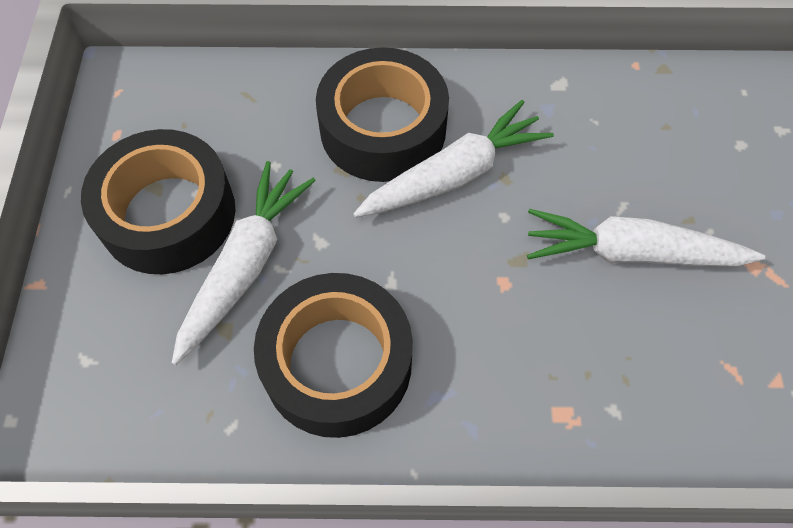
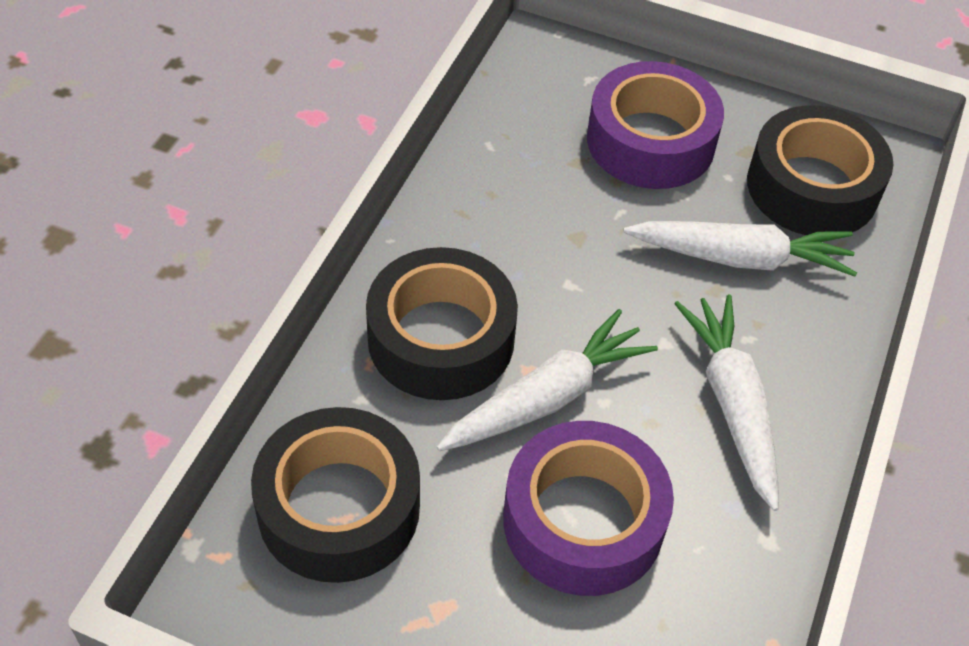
purple tape: 0 -> 2

